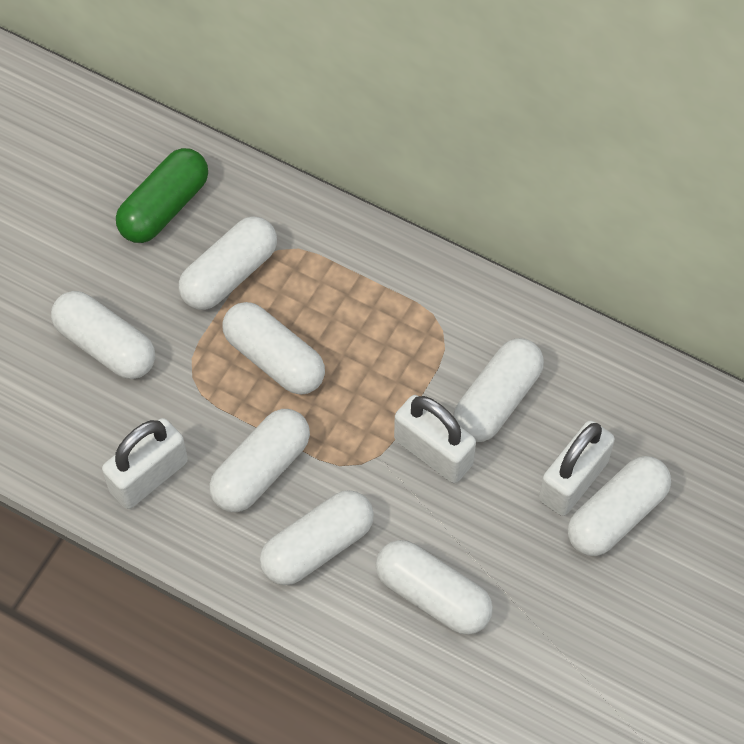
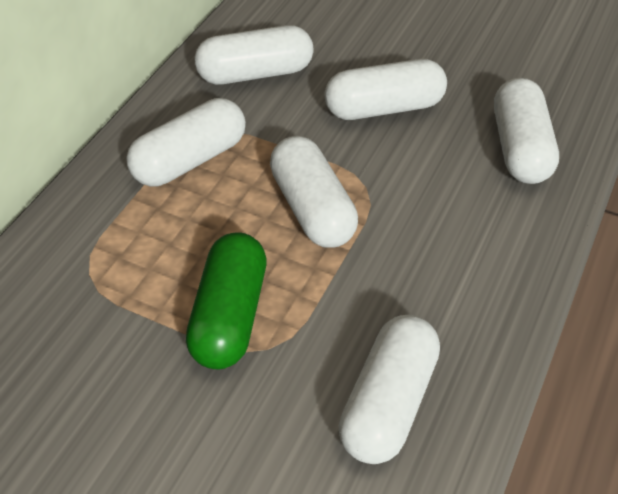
white capsule: 8 -> 6
white padlock: 3 -> 0

